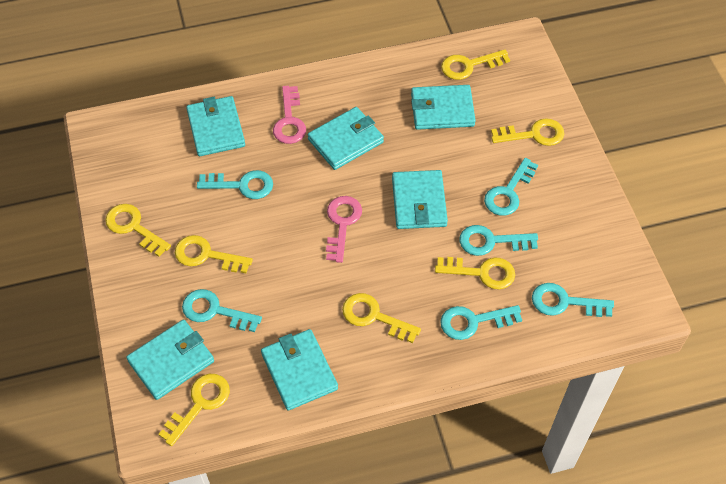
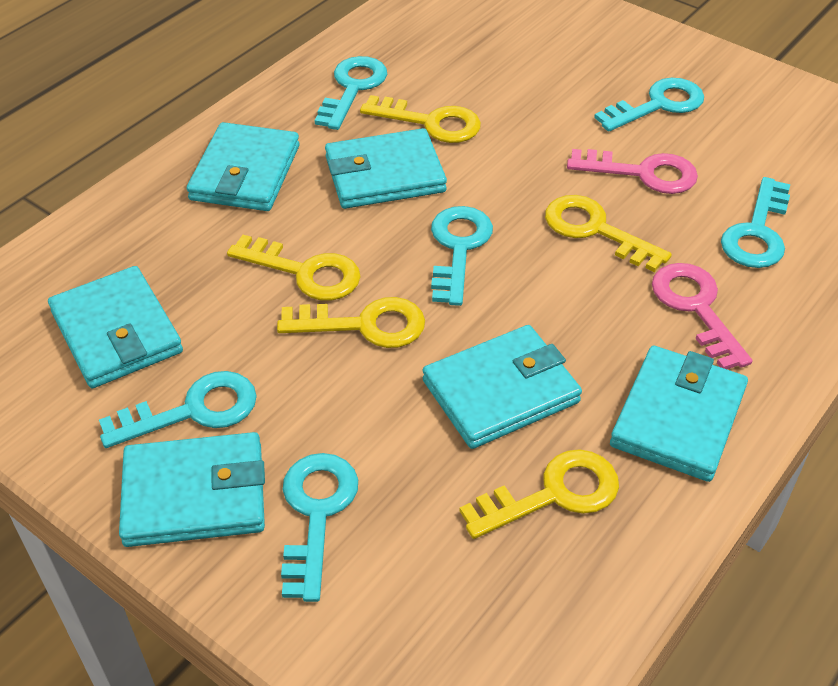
yellow key: 7 -> 5

